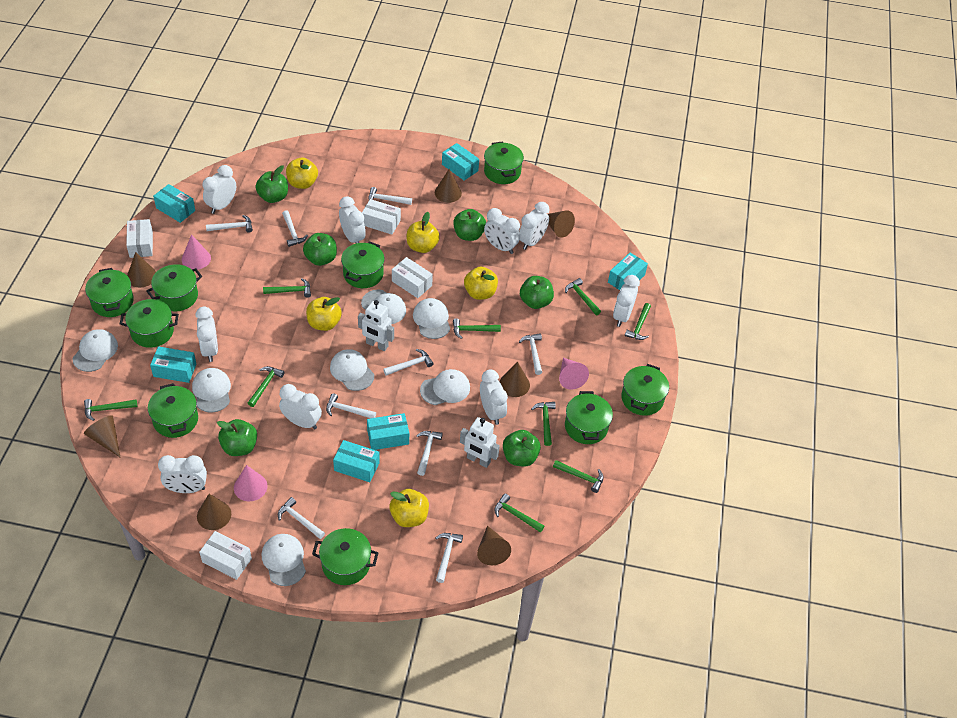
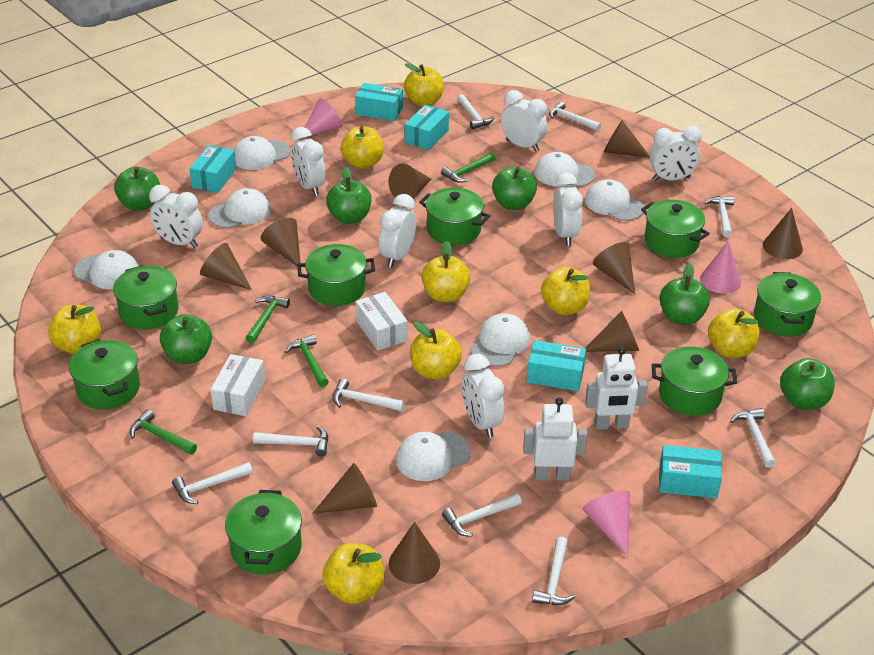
brown cone: 7 -> 9
green hammer: 9 -> 4
green pot: 9 -> 8
turquoise box: 6 -> 5
white box: 4 -> 2
white clock: 9 -> 7
yellow apple: 5 -> 8

